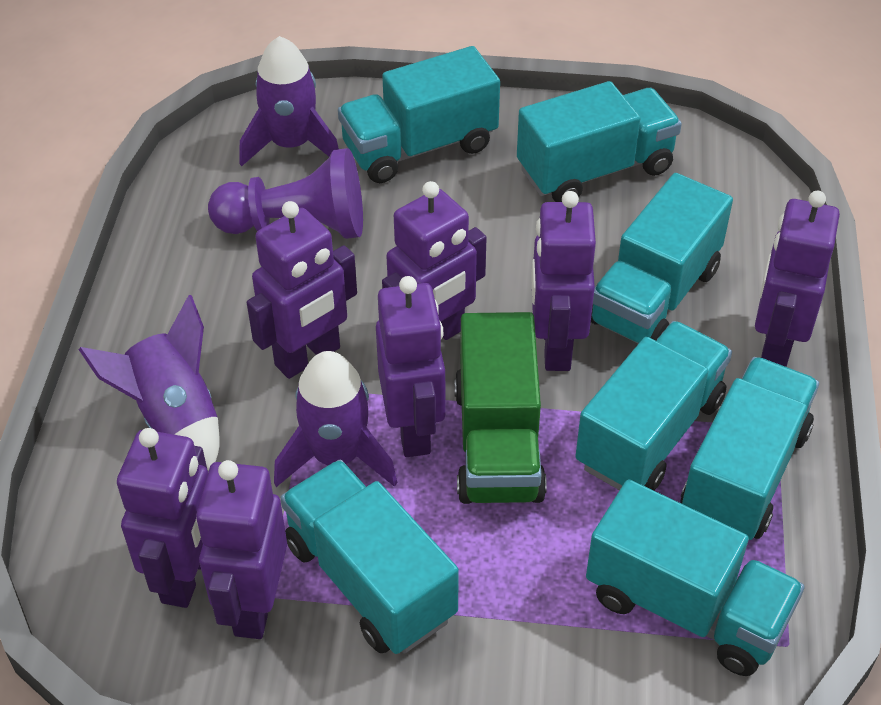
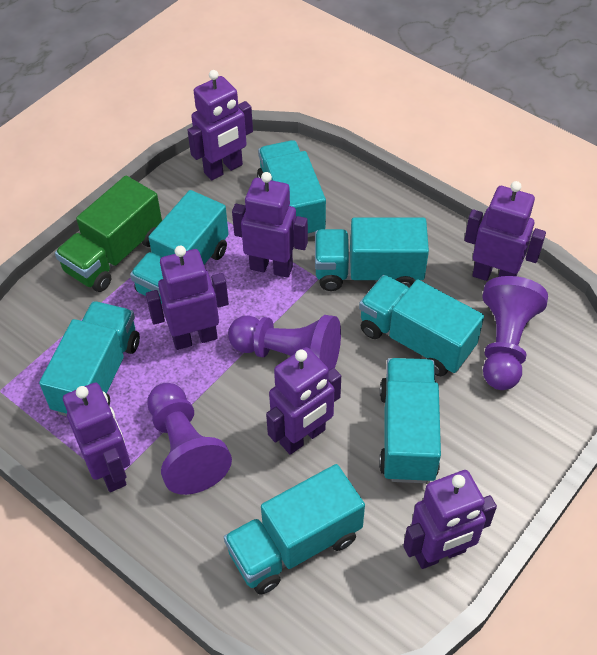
purple pawn: 1 -> 3
purple rocket: 3 -> 0

